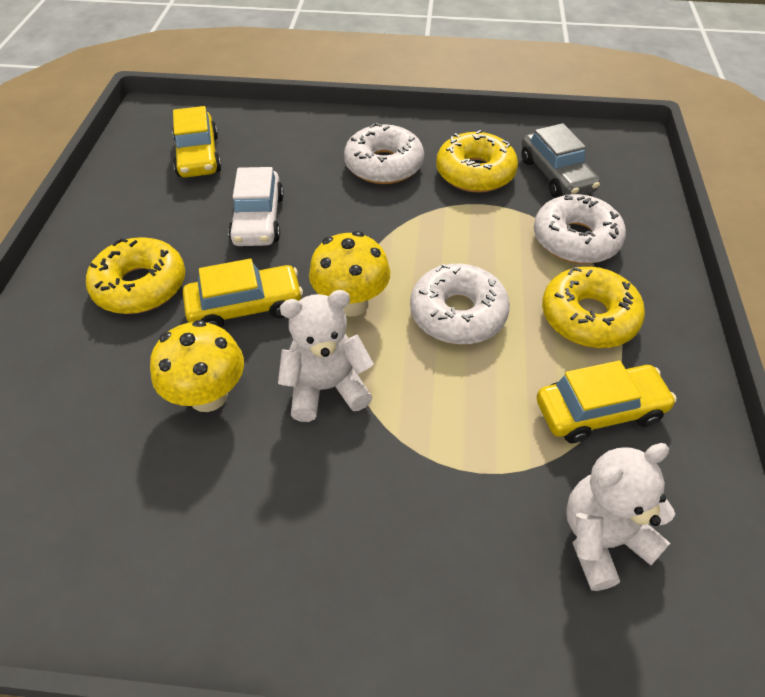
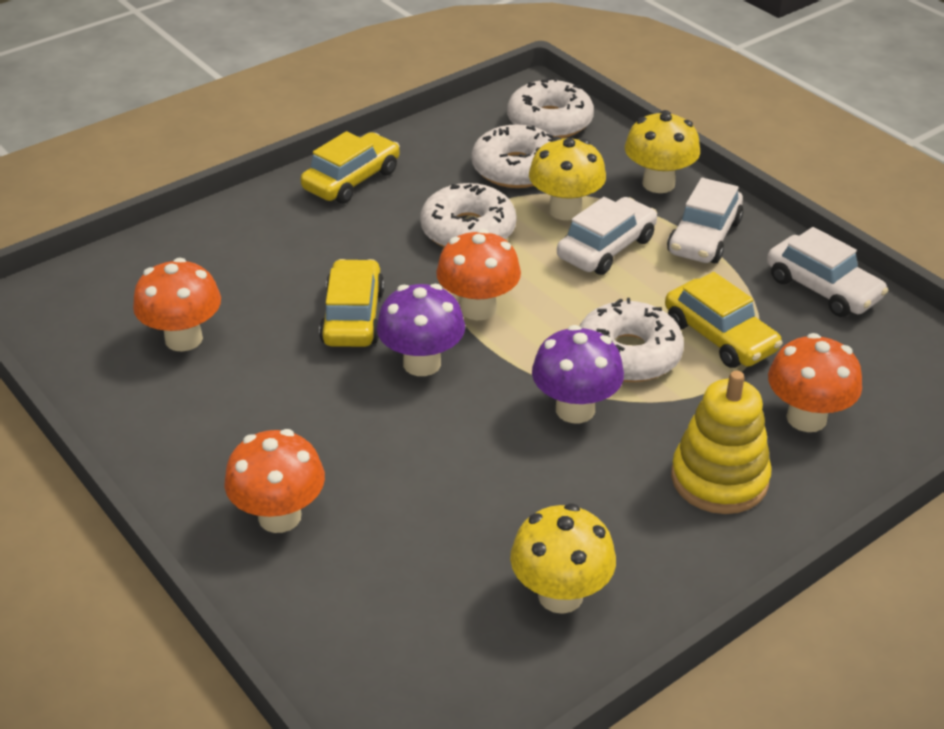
grey car: 1 -> 0
orange mushroom: 0 -> 4
purple mushroom: 0 -> 2
white car: 1 -> 3
white donut: 3 -> 4
white teddy bear: 2 -> 0
yellow donut: 3 -> 0
yellow mushroom: 2 -> 3
yellow stacking toy: 0 -> 1

